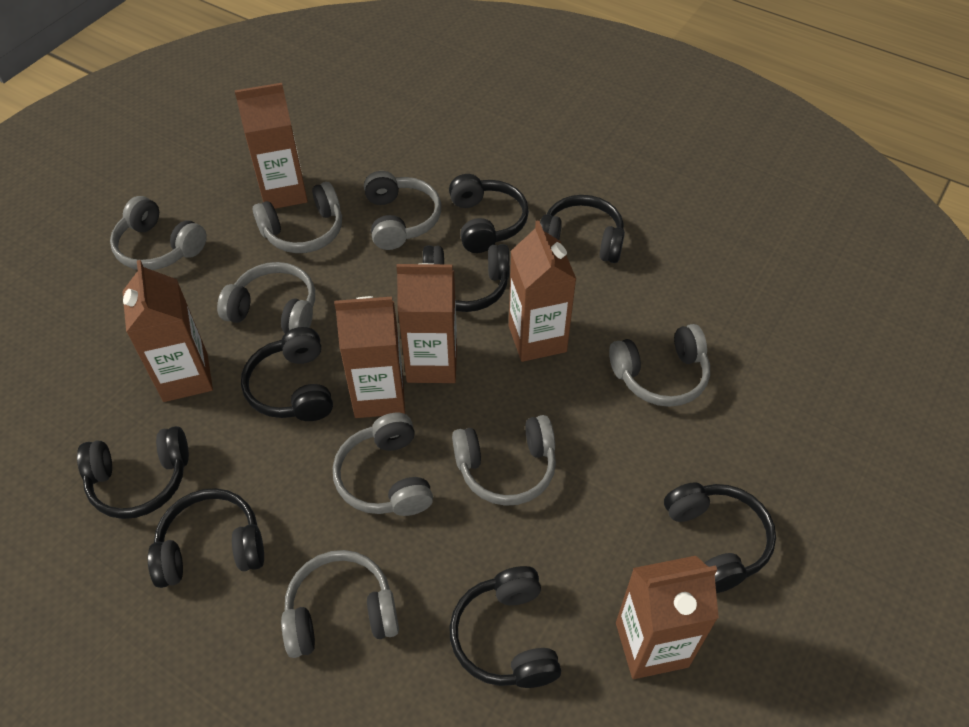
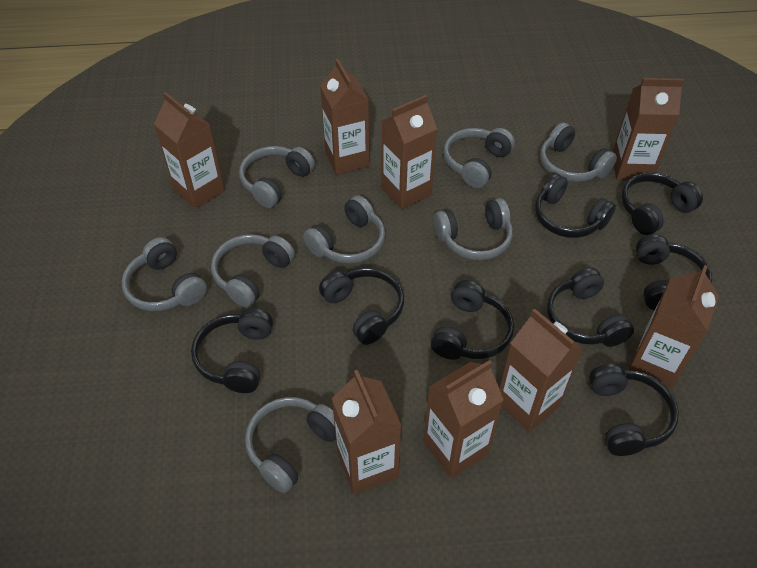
brown carton: 6 -> 8

